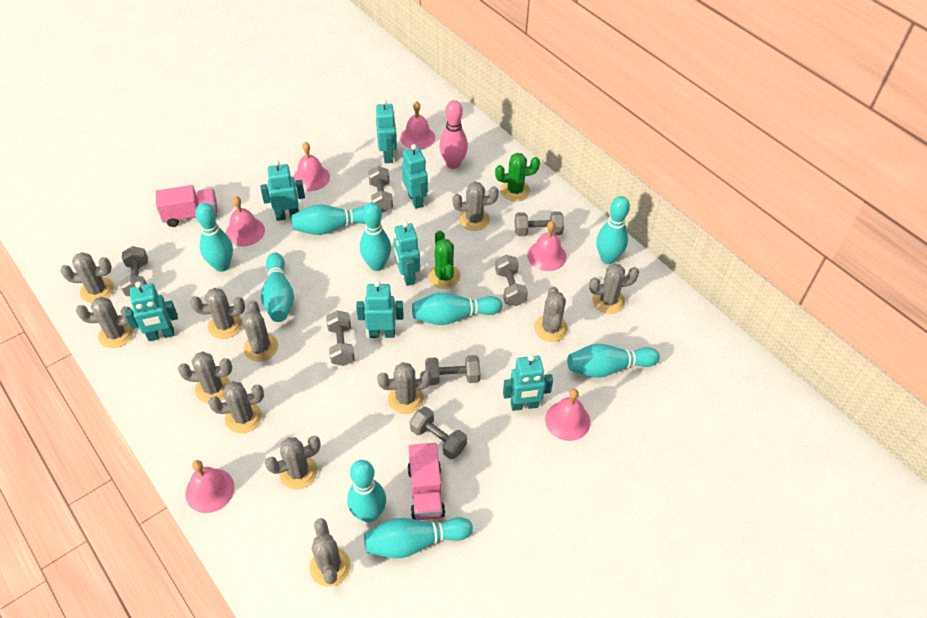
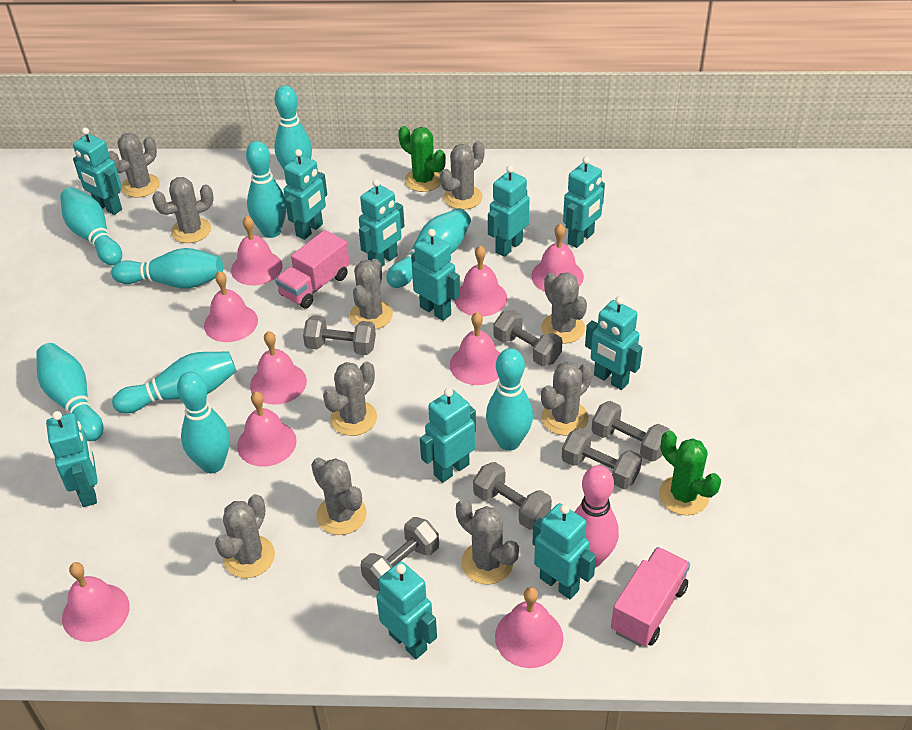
grey cactus: 12 -> 10
grey dumbbell: 7 -> 6
pink bell: 6 -> 9
turquoise robot: 7 -> 11

